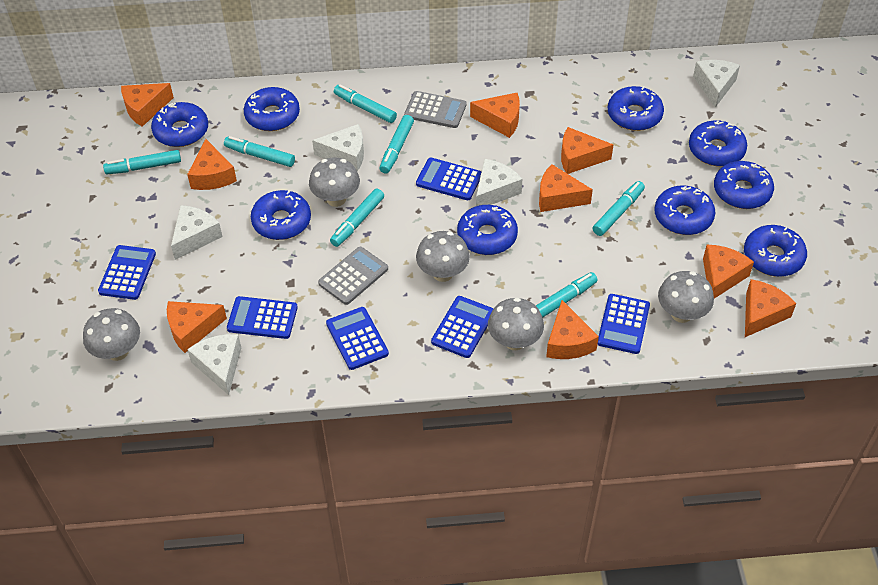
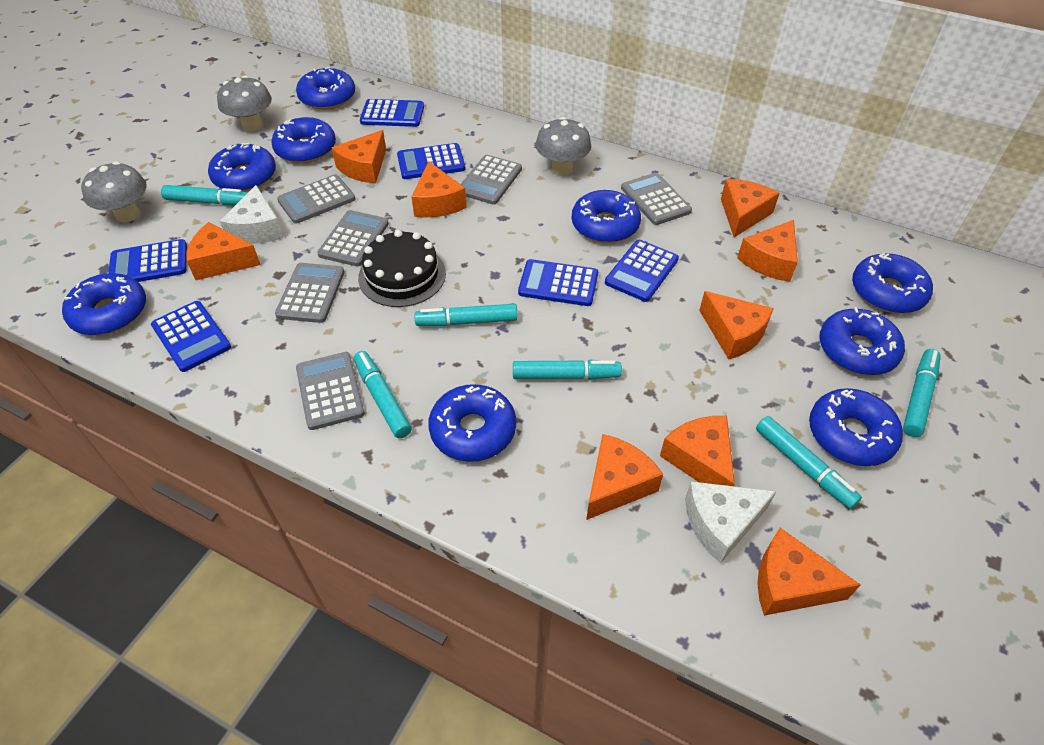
black cake: 0 -> 1
grey calculator: 2 -> 6
grey mushroom: 5 -> 3
turquoise marker: 7 -> 6
white cheese: 5 -> 2

